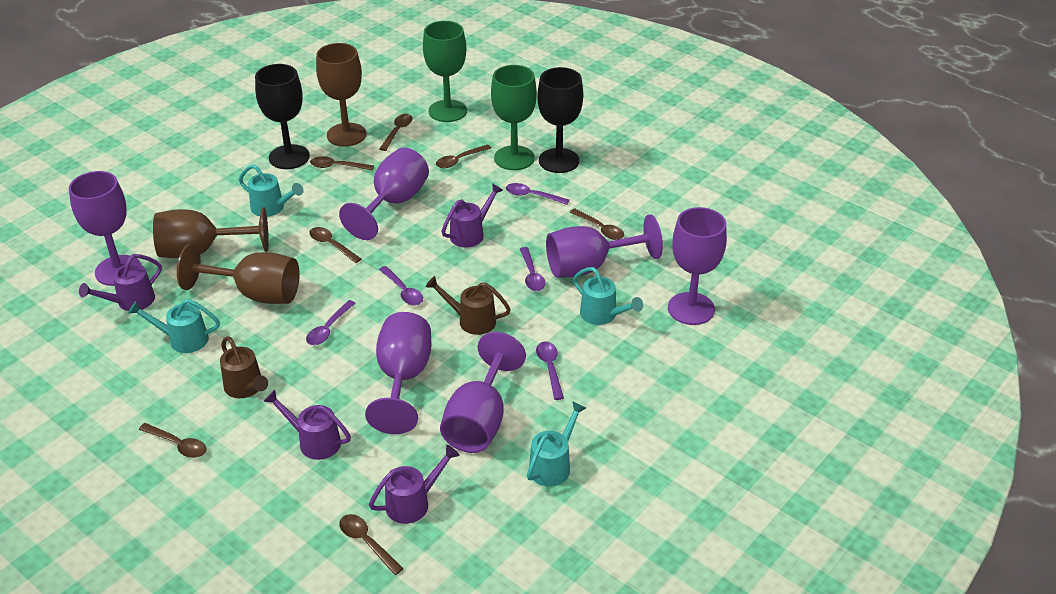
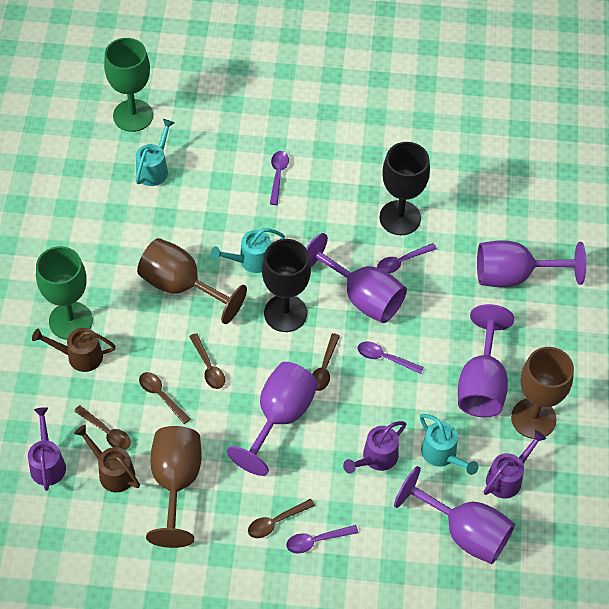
brown spoon: 7 -> 5
purple goblet: 6 -> 5
purple spoon: 5 -> 4
purple watering can: 4 -> 3
turquoise watering can: 4 -> 3

